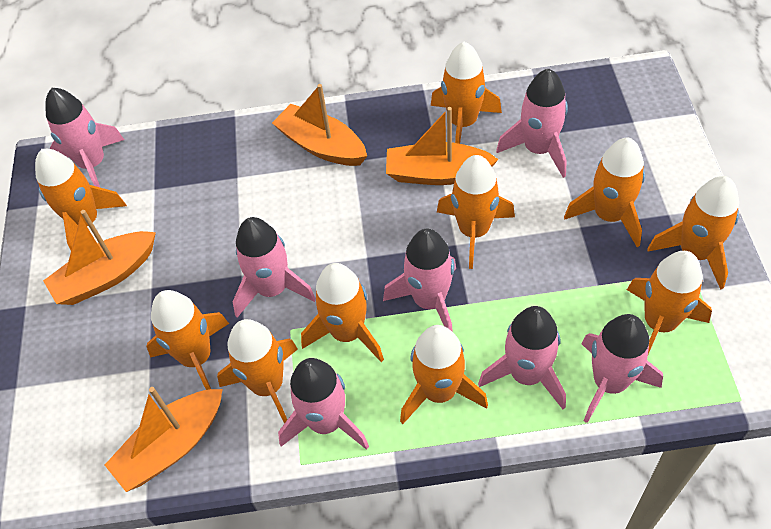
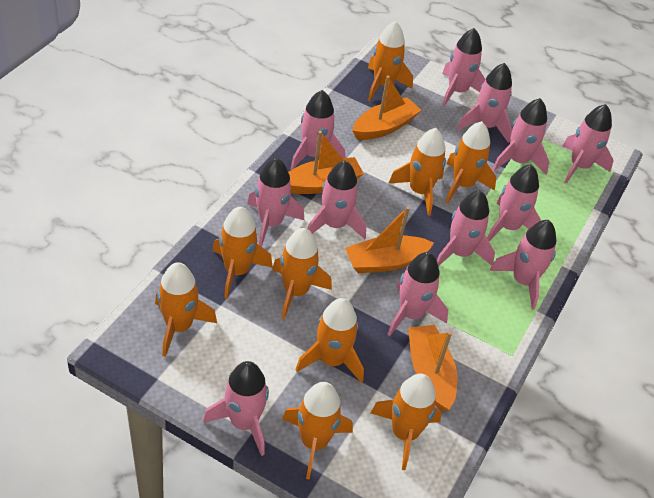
orange rocket: 10 -> 9
pink rocket: 7 -> 12

